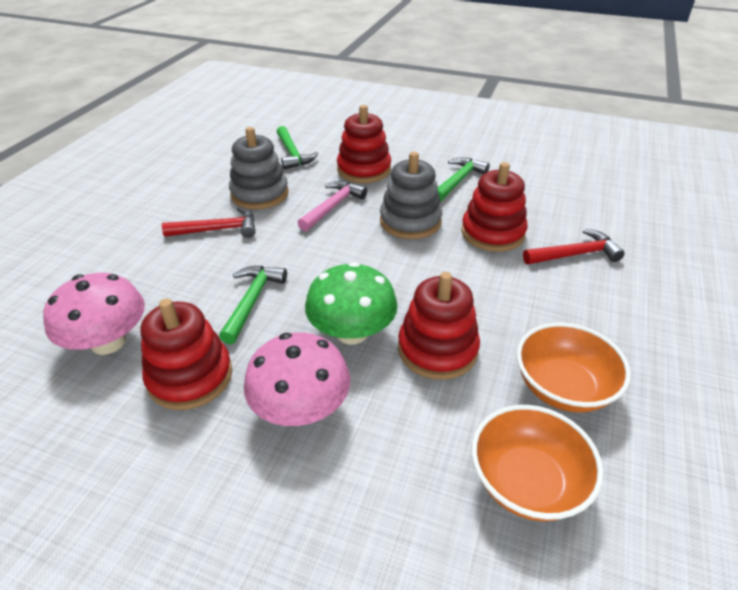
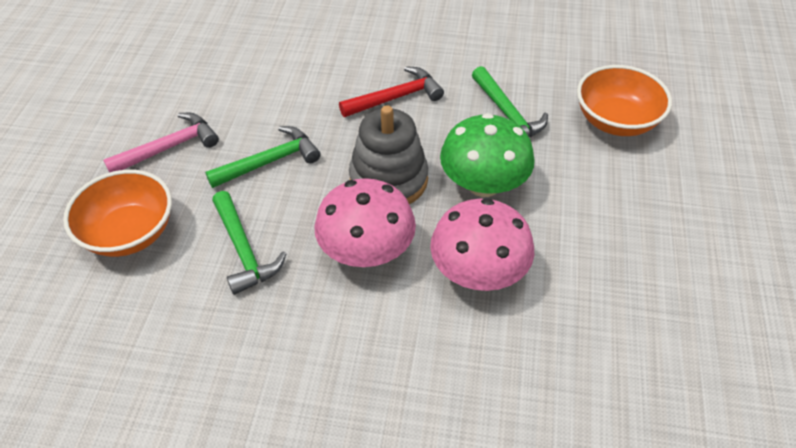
grey stacking toy: 2 -> 1
red hammer: 2 -> 1
red stacking toy: 4 -> 0

